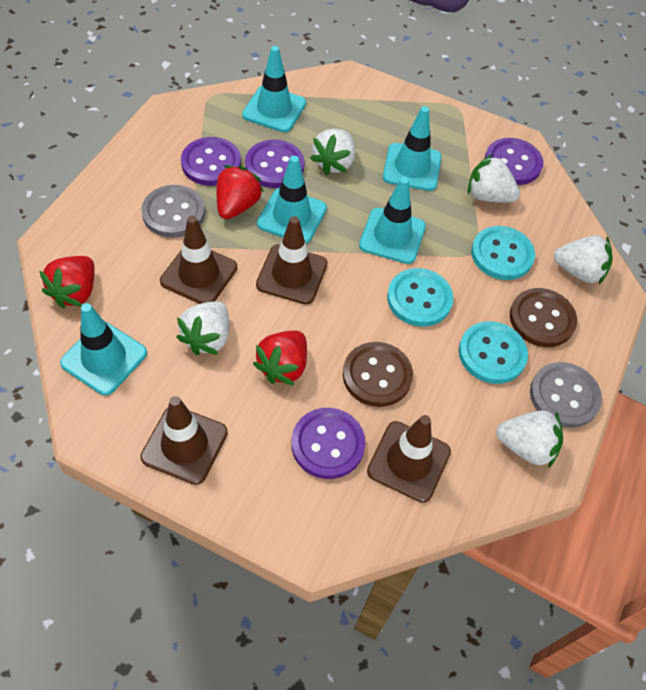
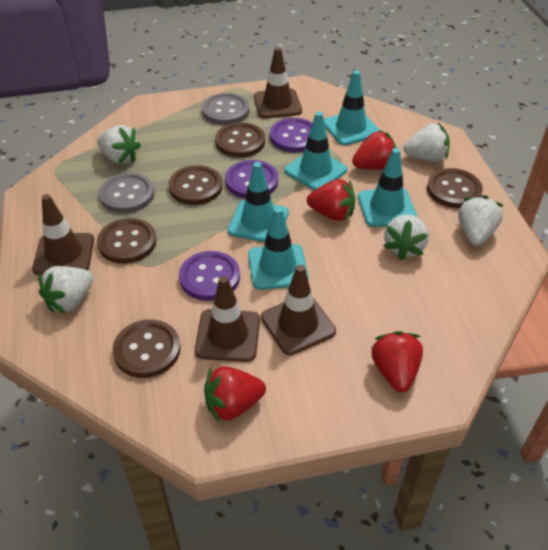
brown button: 2 -> 5
purple button: 4 -> 3
red strawberry: 3 -> 4
turquoise button: 3 -> 0

